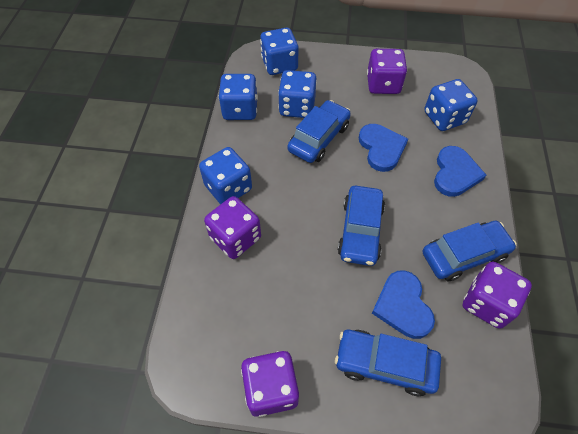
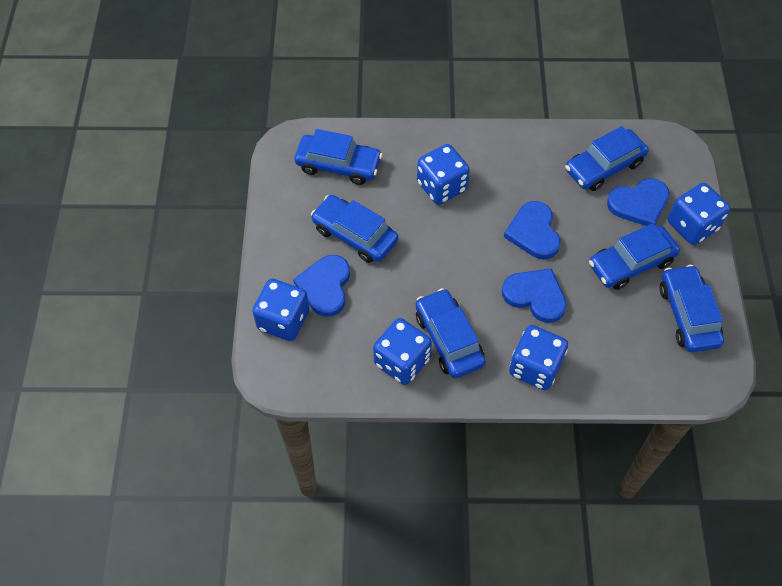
blue car: 4 -> 6
blue heart: 3 -> 4
purple dice: 4 -> 0

